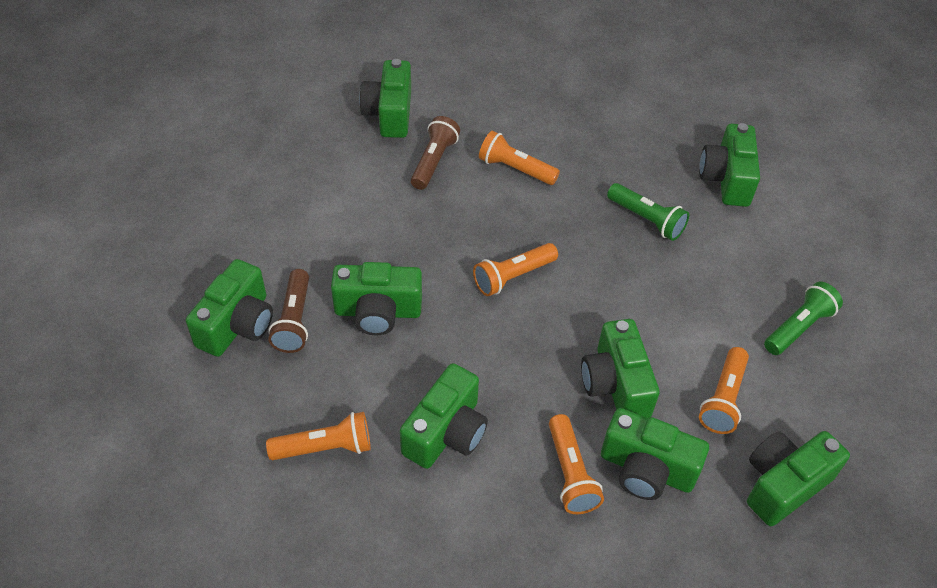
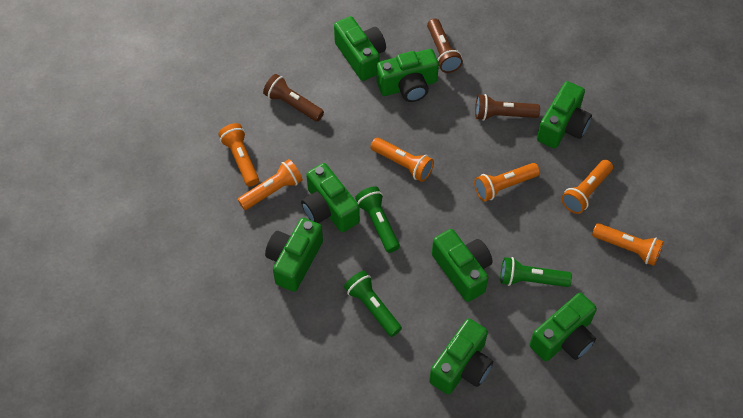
brown flashlight: 2 -> 3
green flashlight: 2 -> 3
orange flashlight: 5 -> 6

